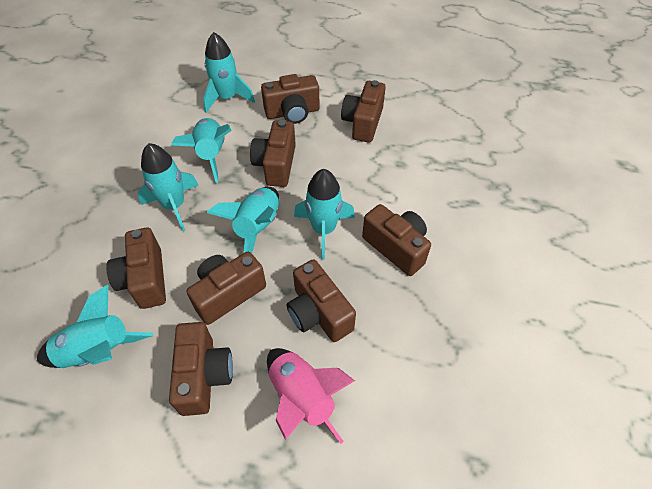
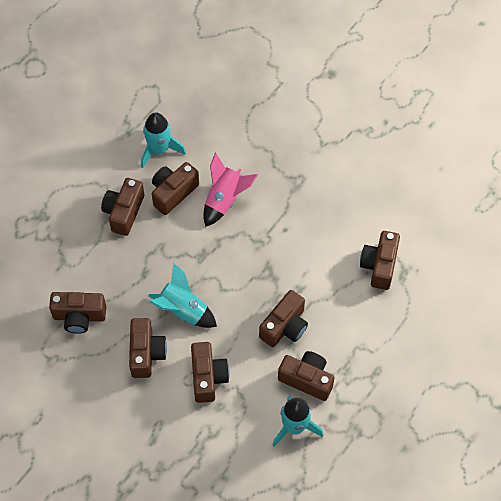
turquoise rocket: 6 -> 3

